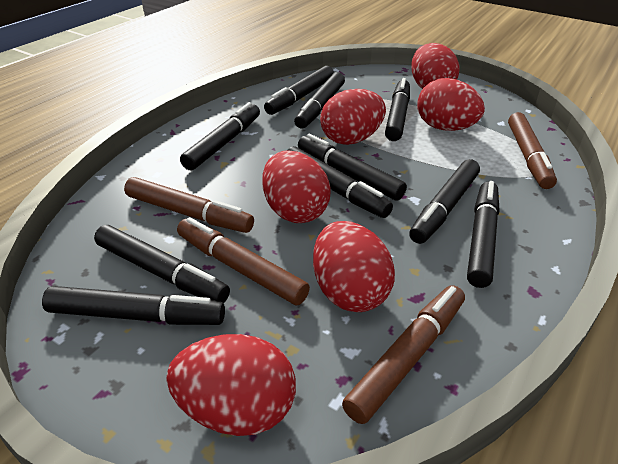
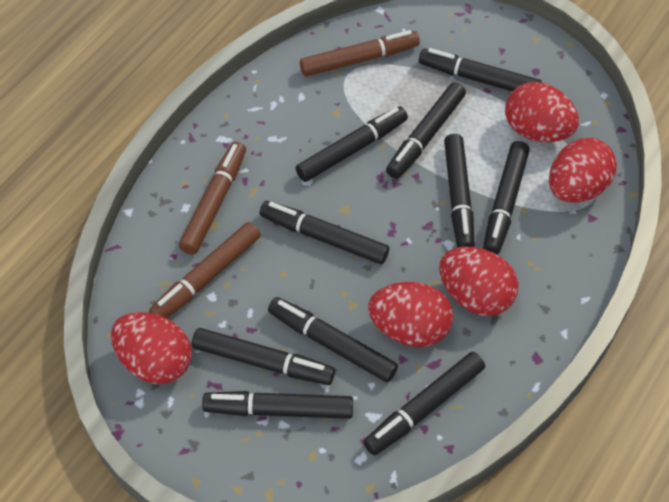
brown marker: 4 -> 3
red egg: 6 -> 5

